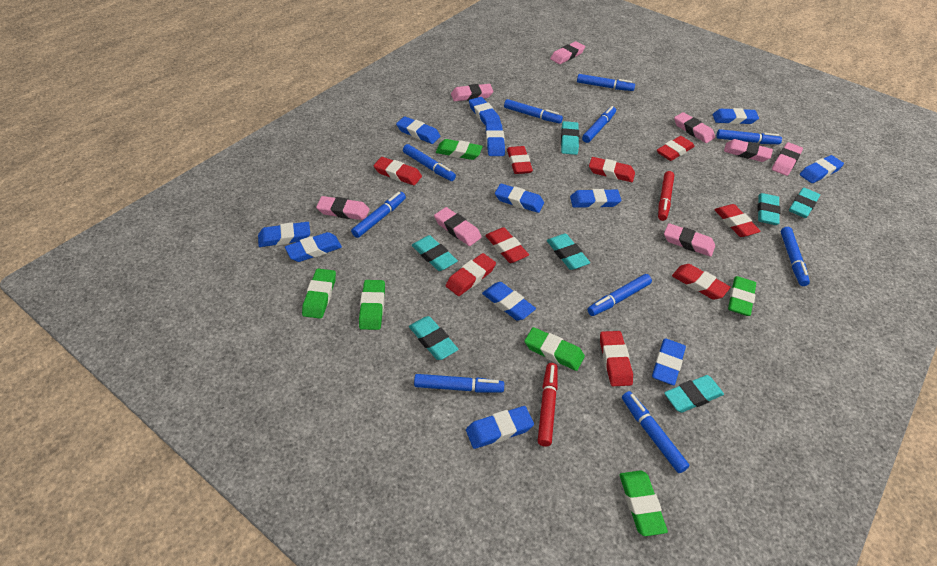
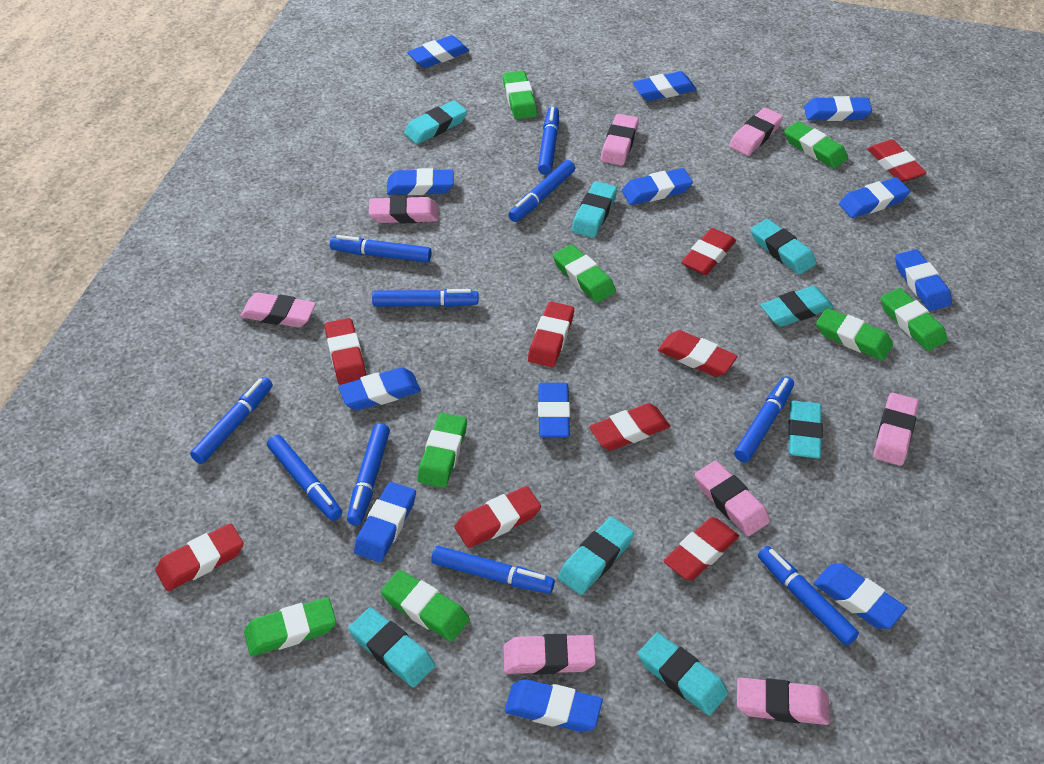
green eraser: 6 -> 8
red marker: 2 -> 0
turquoise eraser: 7 -> 8

